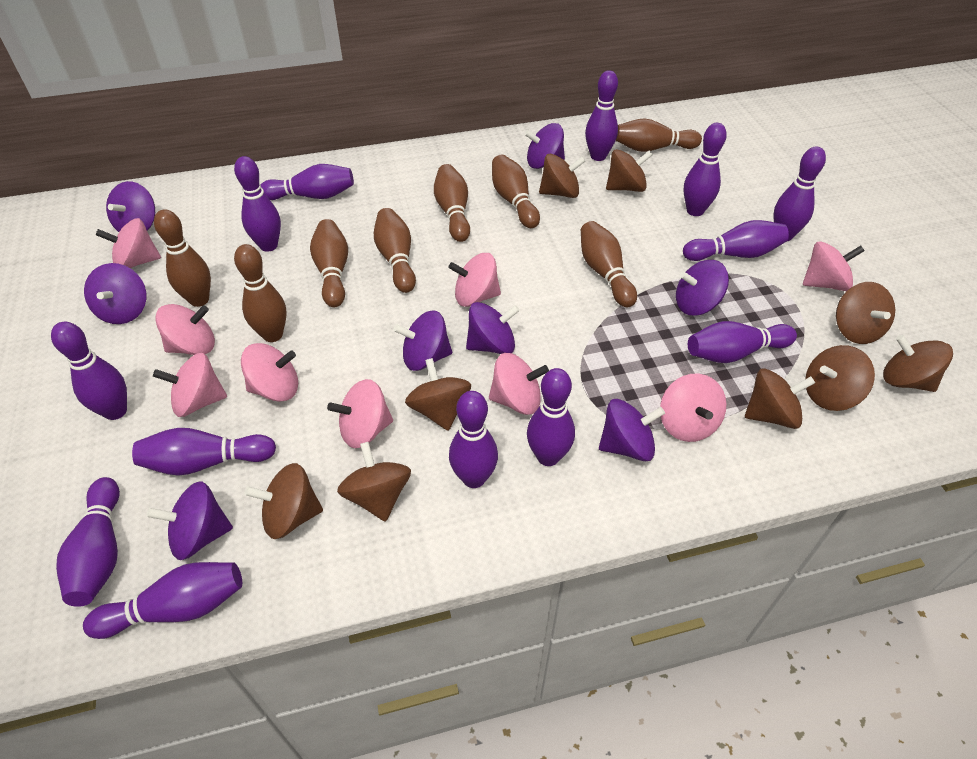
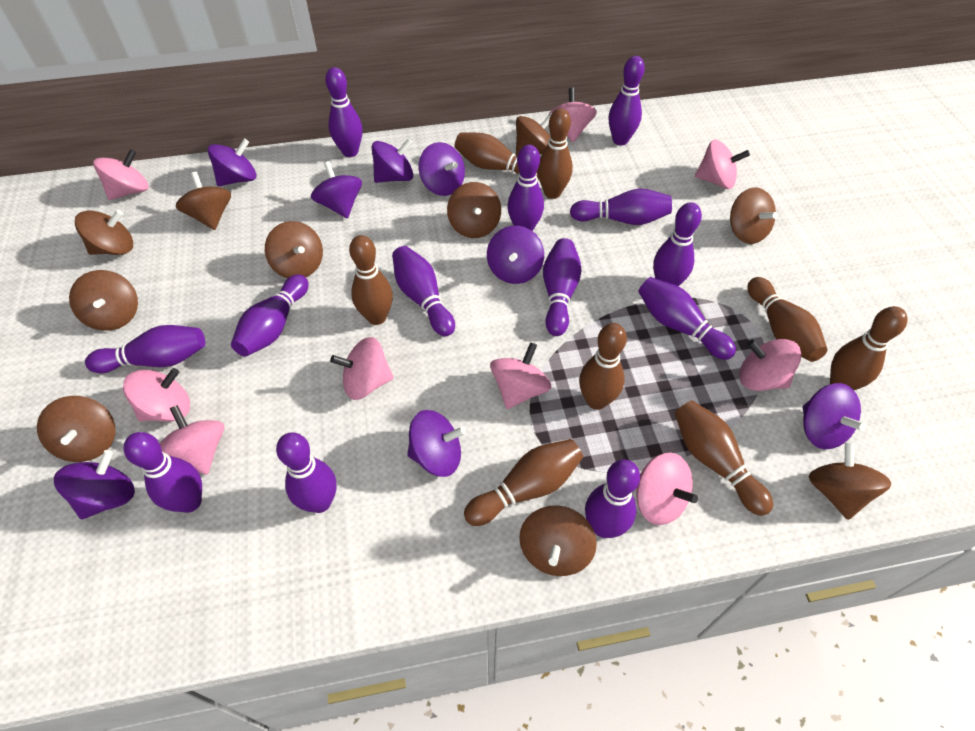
brown spinning top: 9 -> 10

